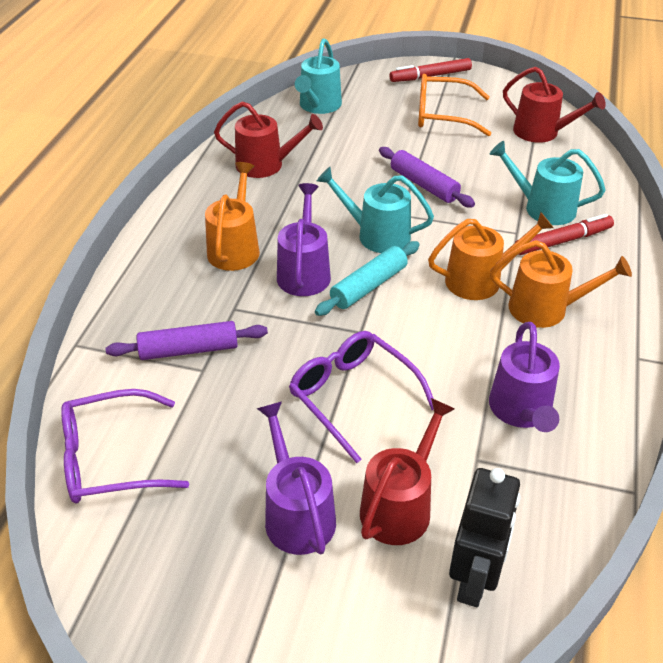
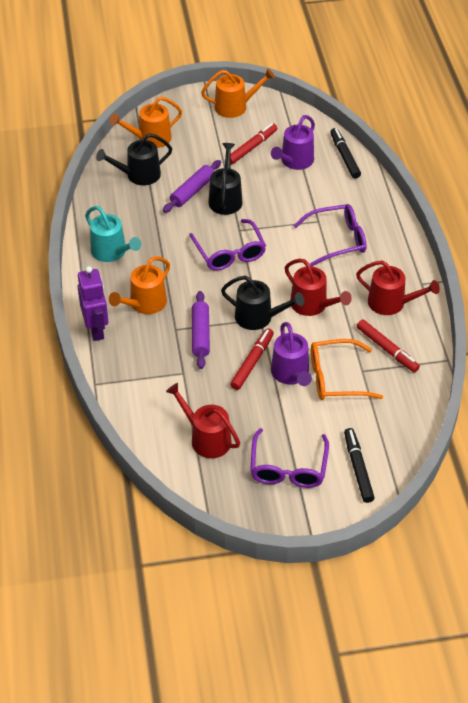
black marker: 0 -> 2
black robot: 1 -> 0
black watering can: 0 -> 3
purple glasses: 2 -> 3
purple robot: 0 -> 1
purple watering can: 3 -> 2
red marker: 2 -> 3
turquoise rolling pin: 1 -> 0
turquoise watering can: 3 -> 1

